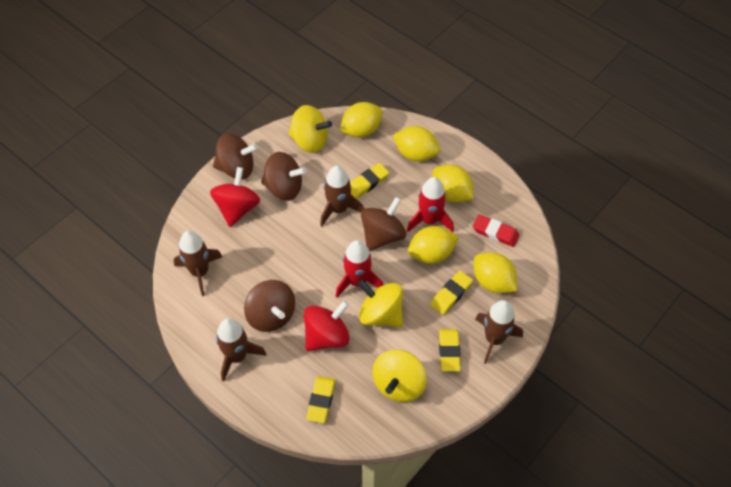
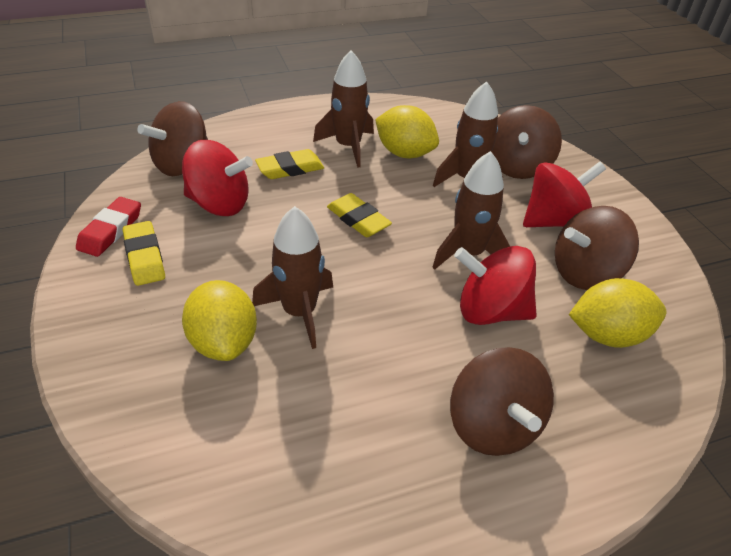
red rocket: 2 -> 0
red spinning top: 2 -> 3
yellow eraser: 4 -> 3
yellow lemon: 5 -> 3
yellow spinning top: 3 -> 0

